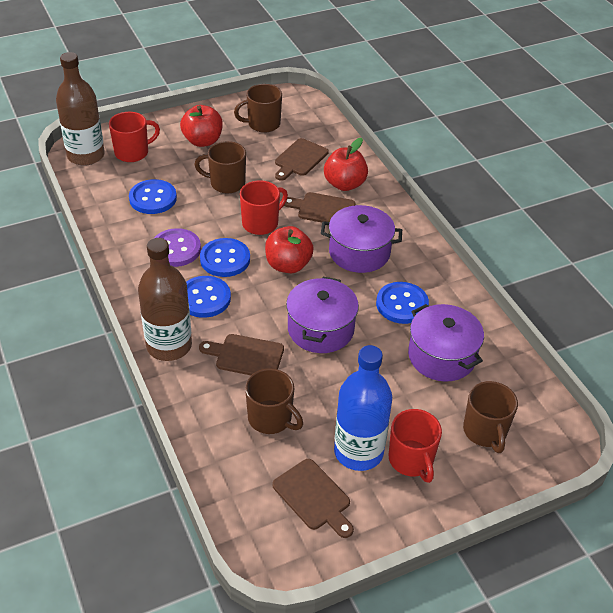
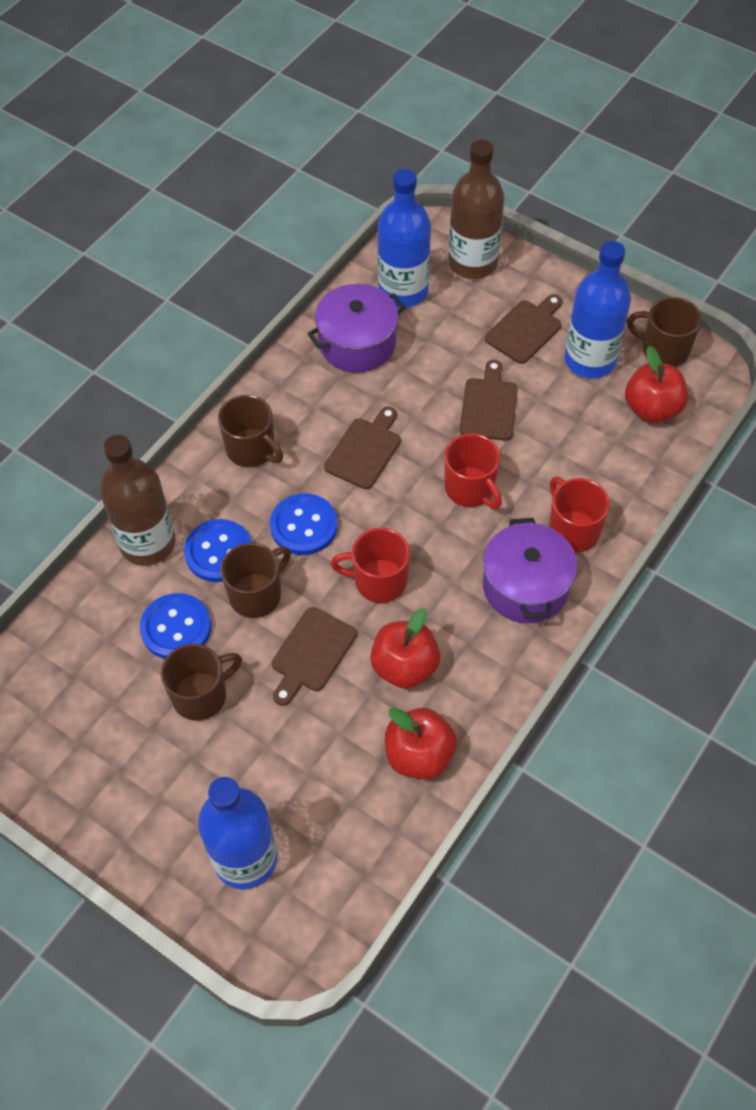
blue bottle: 1 -> 3
blue button: 4 -> 3
purple button: 1 -> 0
purple pot: 3 -> 2

